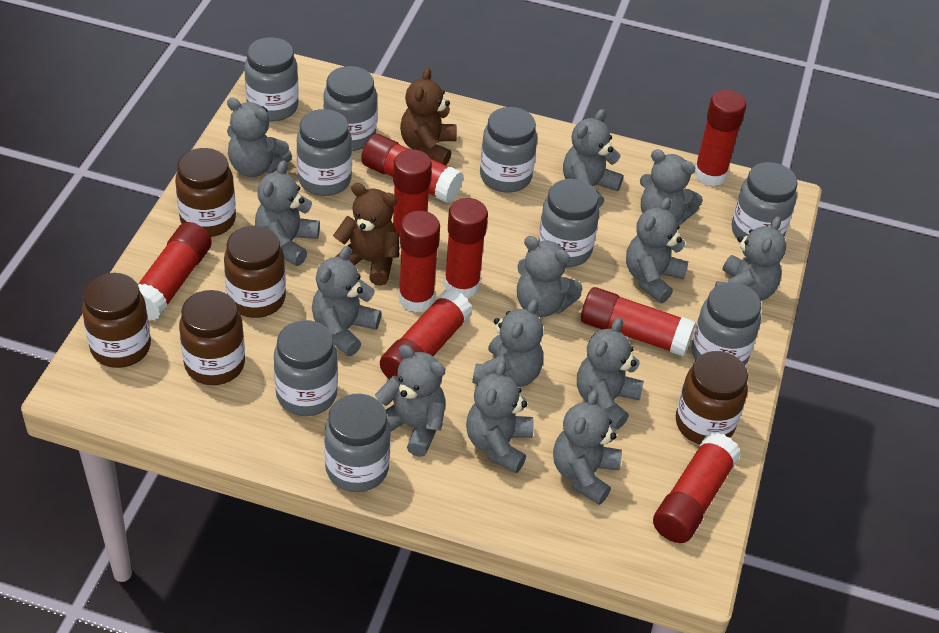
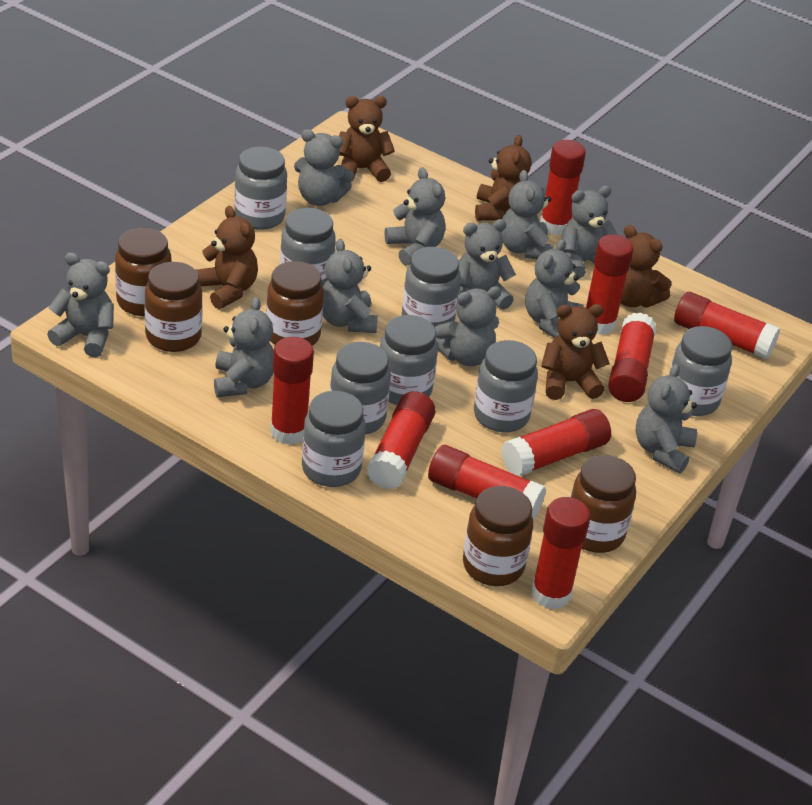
brown teddy bear: 2 -> 5
grey jar: 9 -> 8
grey teddy bear: 13 -> 11

